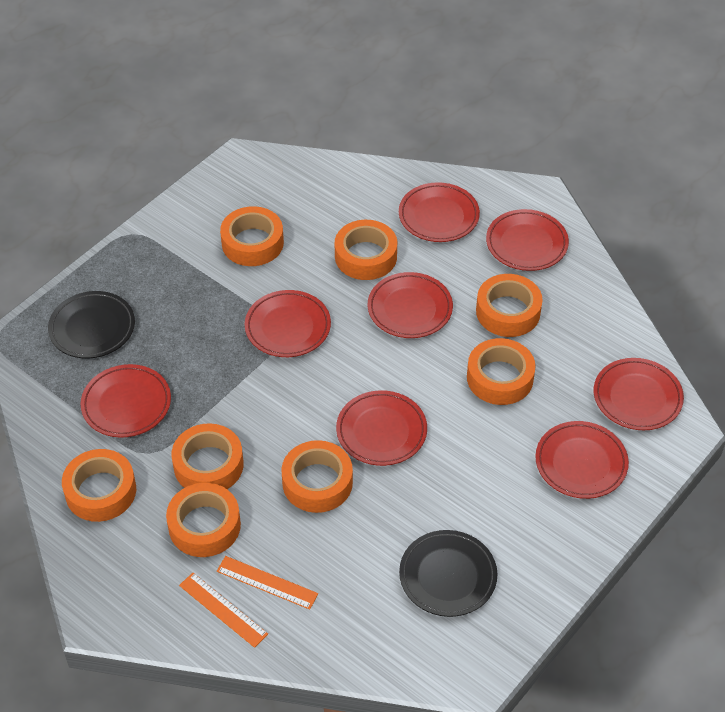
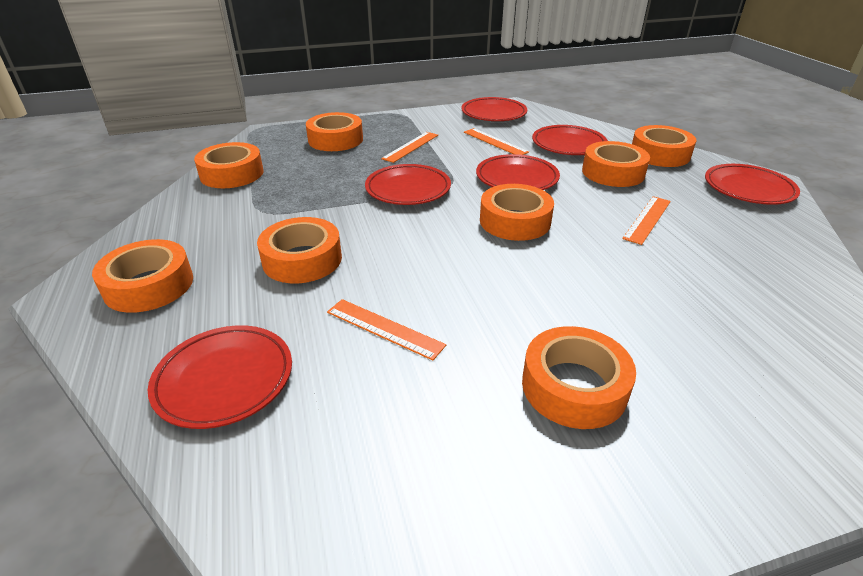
black plate: 2 -> 0
orange ruler: 2 -> 4
red plate: 8 -> 6

